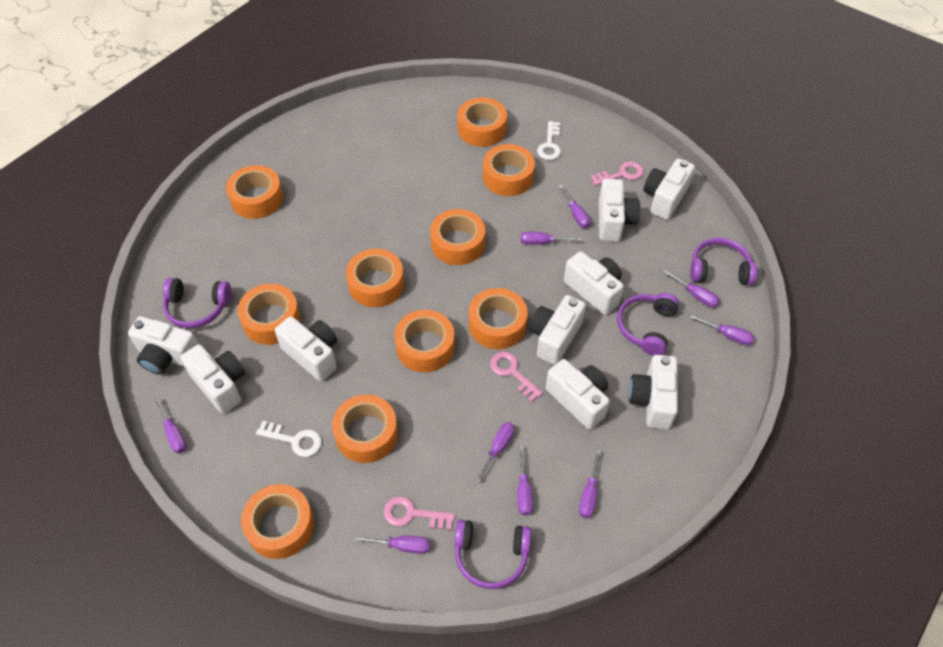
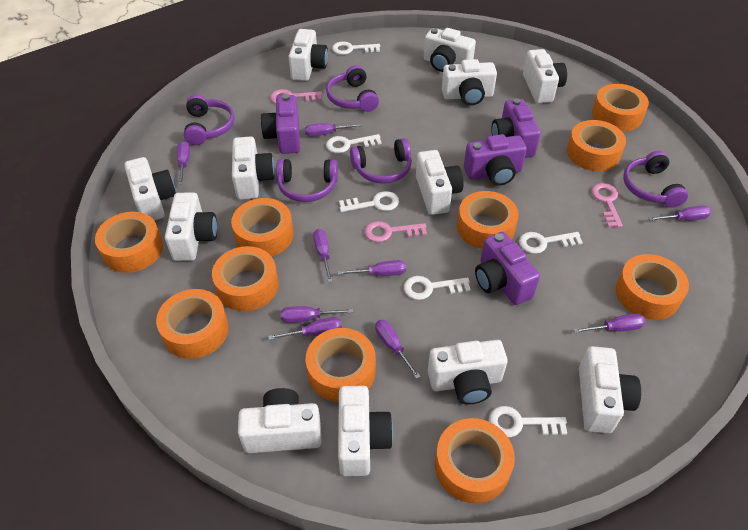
purple camera: 0 -> 4
purple headphones: 4 -> 5
white camera: 9 -> 12
white key: 2 -> 6

